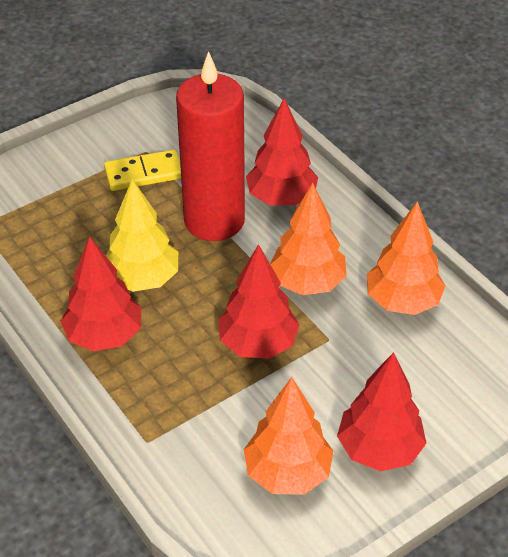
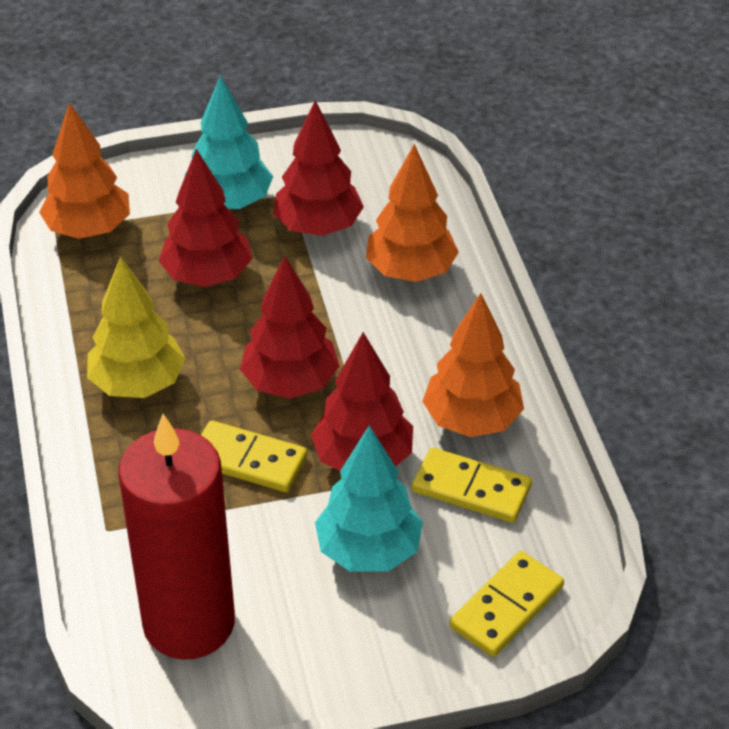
turquoise tree: 0 -> 2
yellow domino: 1 -> 3

